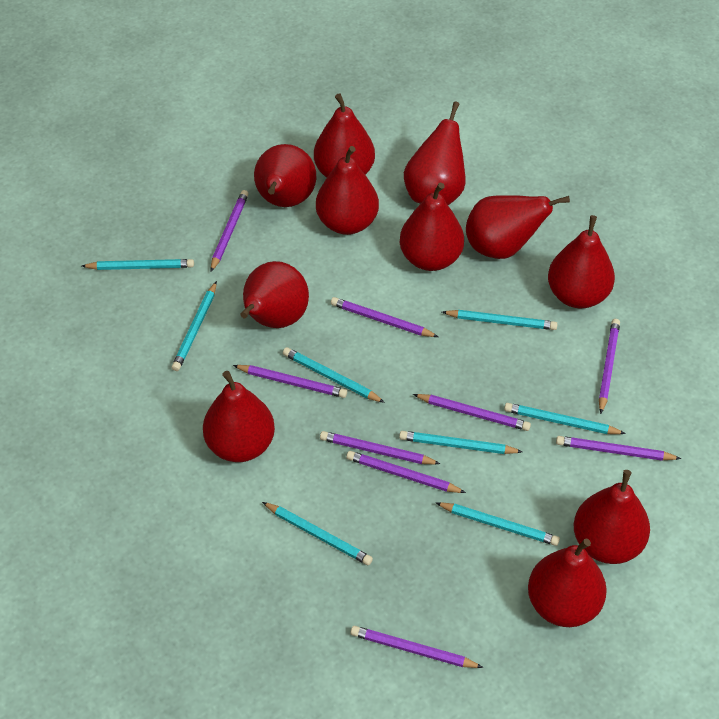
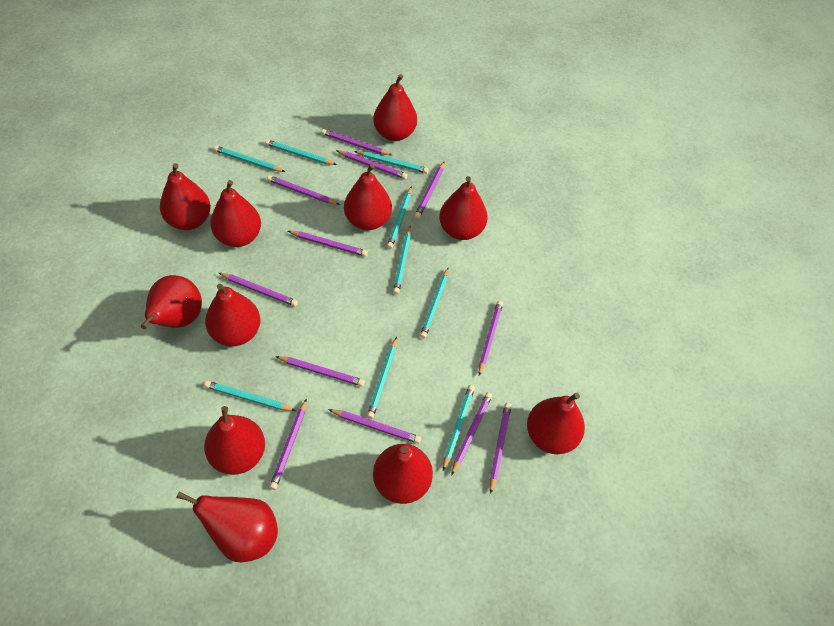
purple pencil: 9 -> 12
turquoise pencil: 8 -> 9

